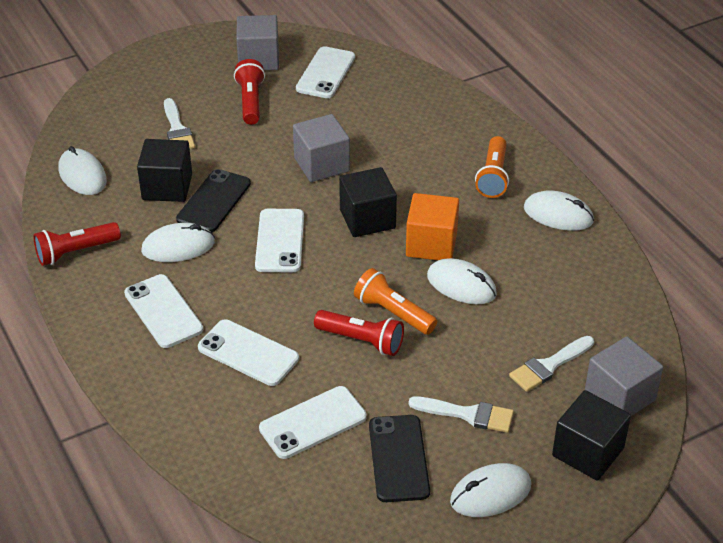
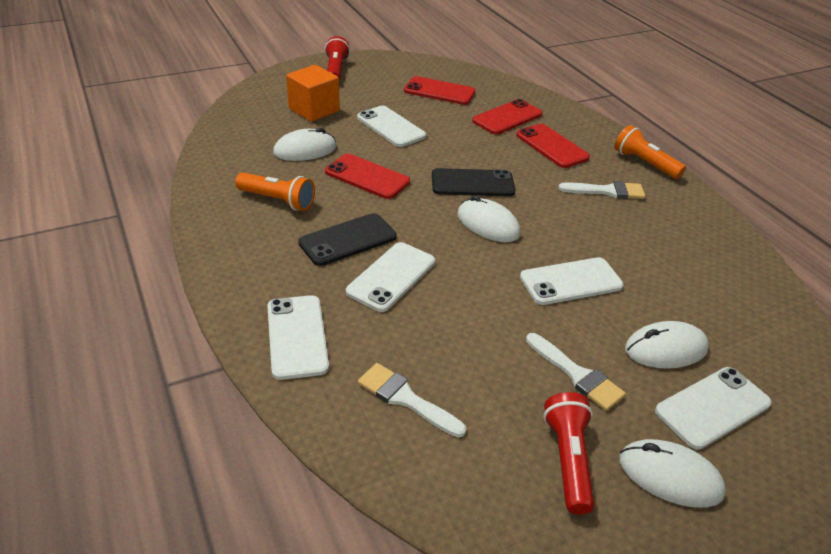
black cube: 3 -> 0
grey cube: 3 -> 0
red flashlight: 3 -> 2
red phone: 0 -> 4
white mouse: 5 -> 4

